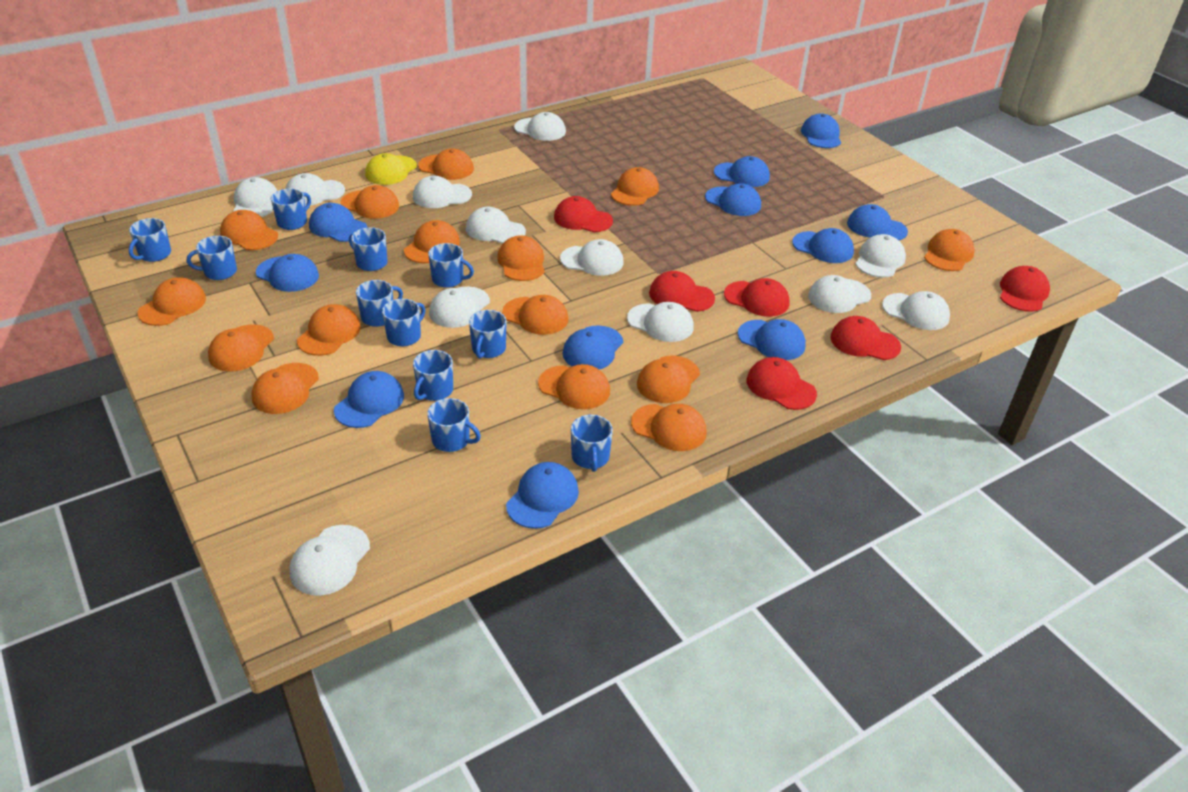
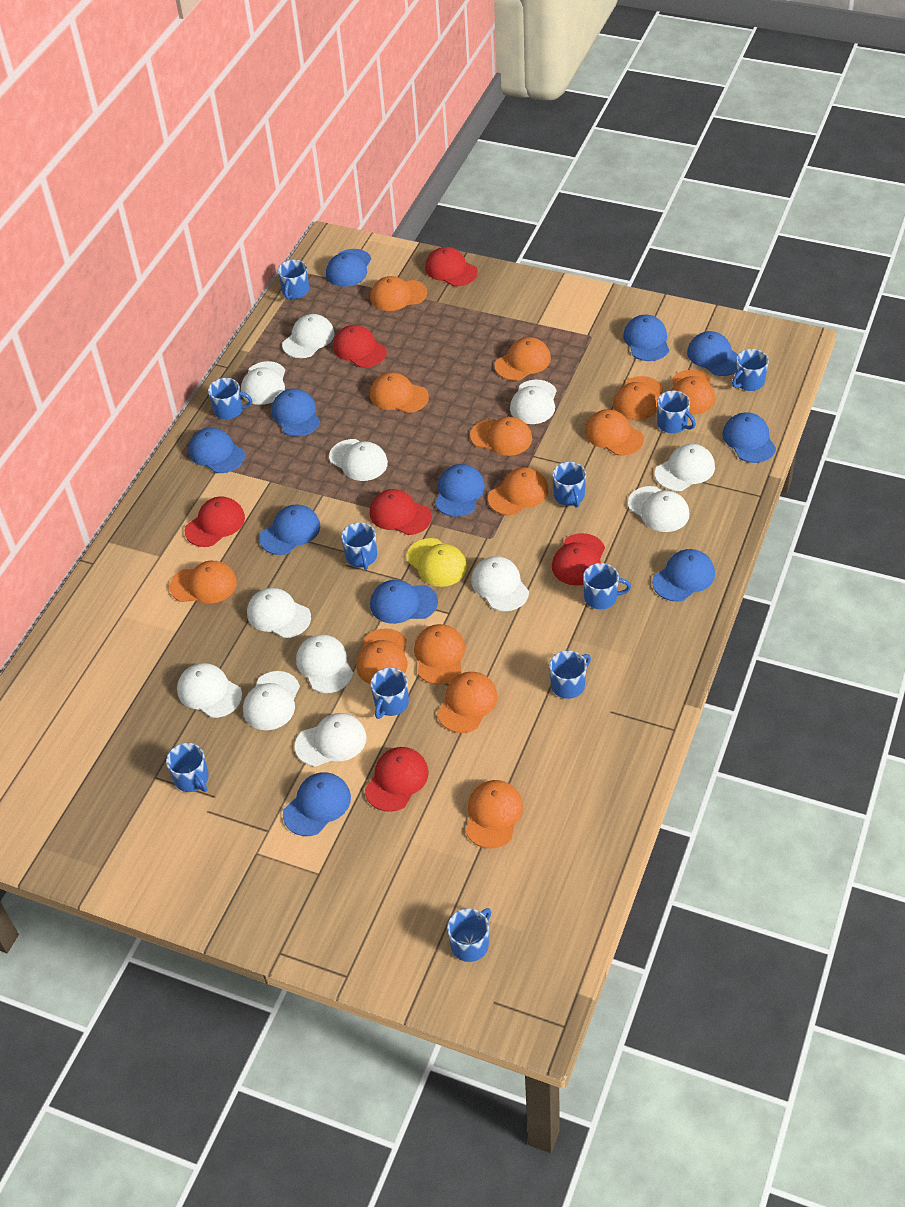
orange cap: 15 -> 13

